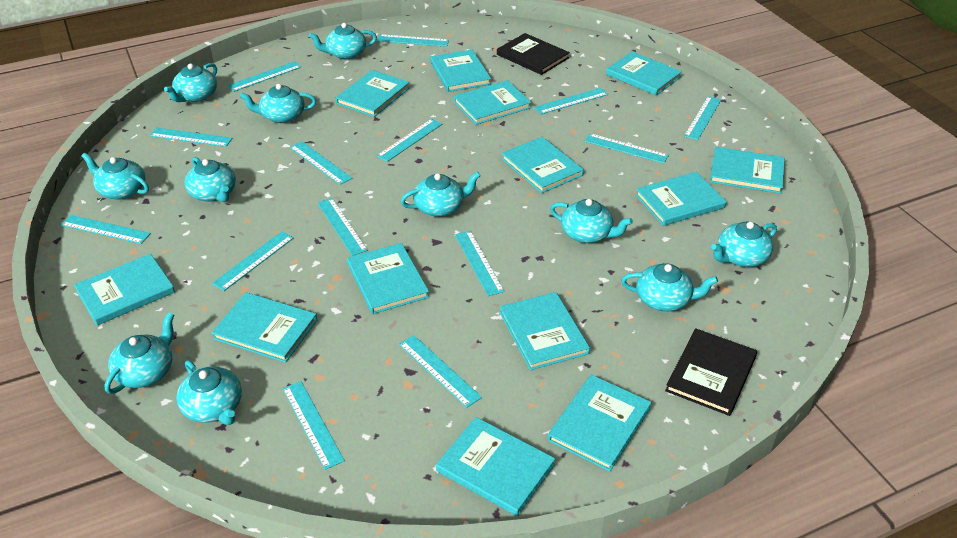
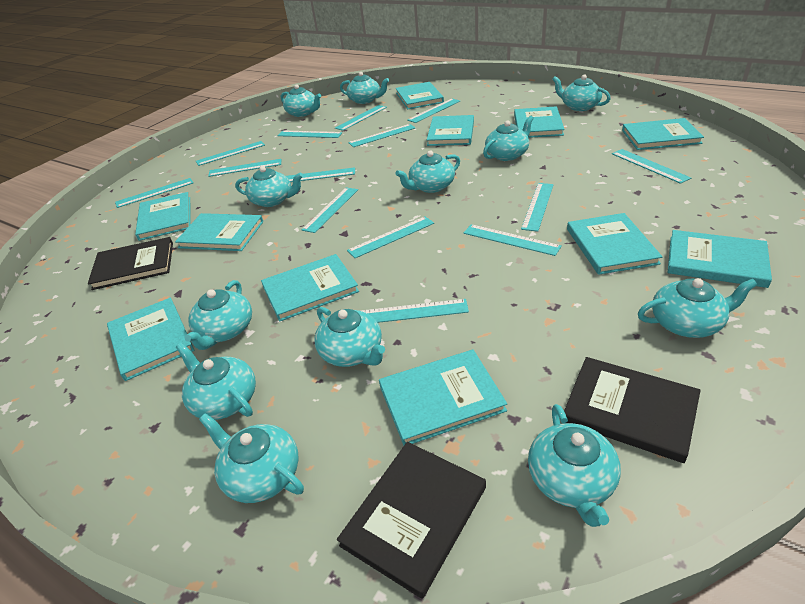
black book: 2 -> 3
turquoise book: 13 -> 11
turquoise teapot: 11 -> 12

